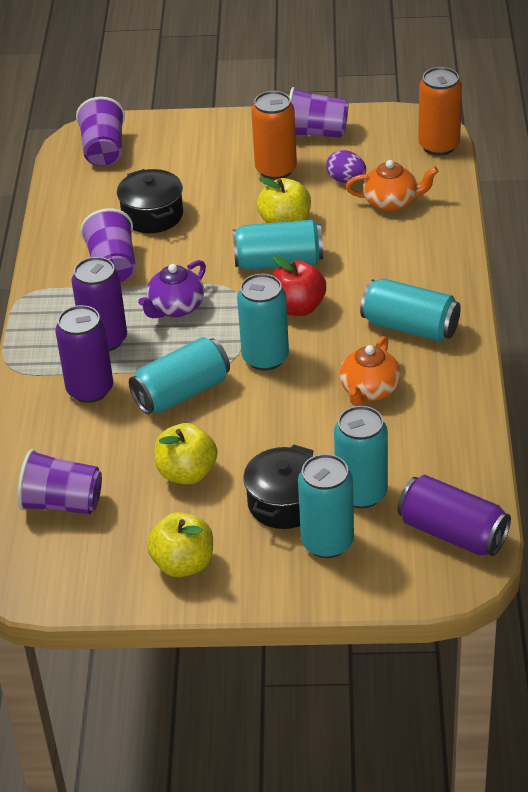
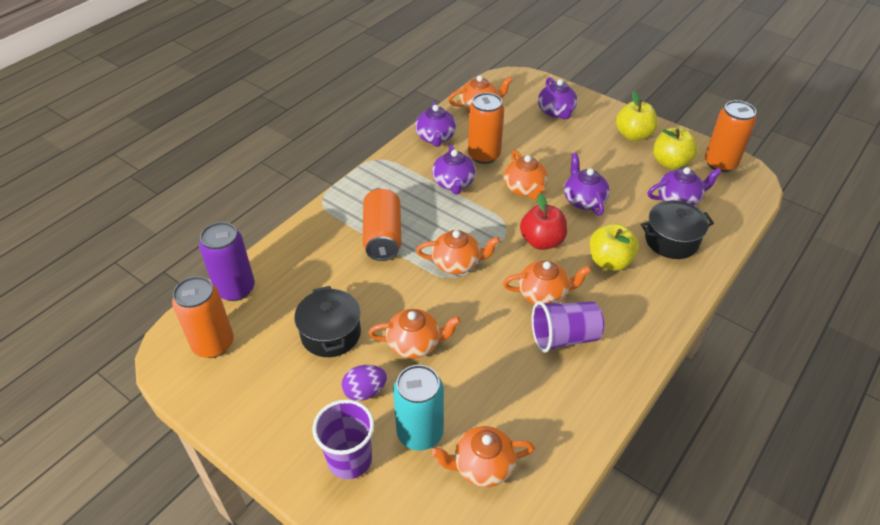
orange can: 2 -> 4
orange teapot: 2 -> 6
purple can: 3 -> 1
purple cup: 4 -> 2
purple teapot: 1 -> 5
turquoise can: 6 -> 1

